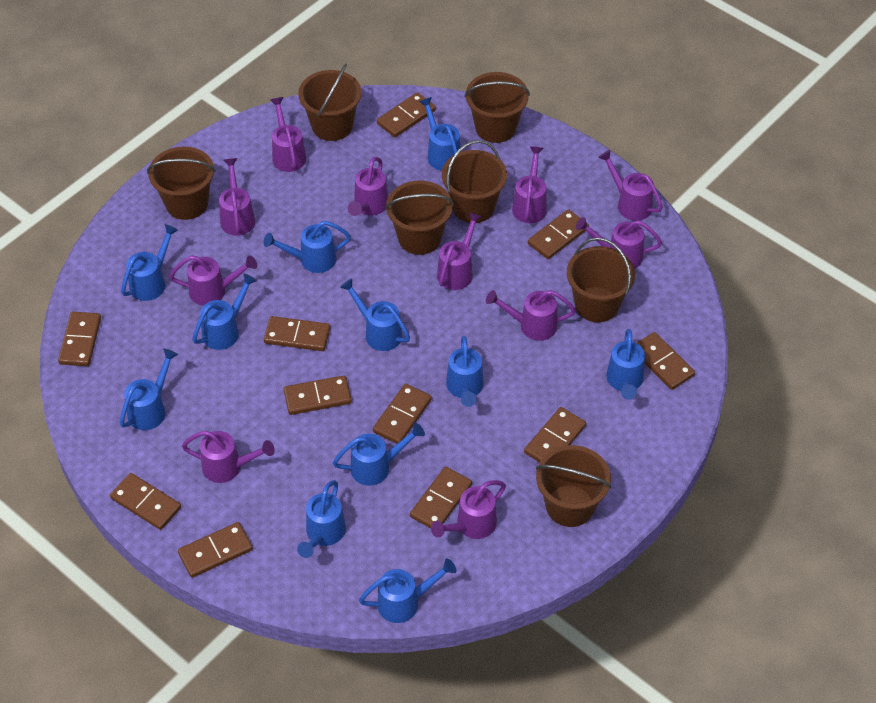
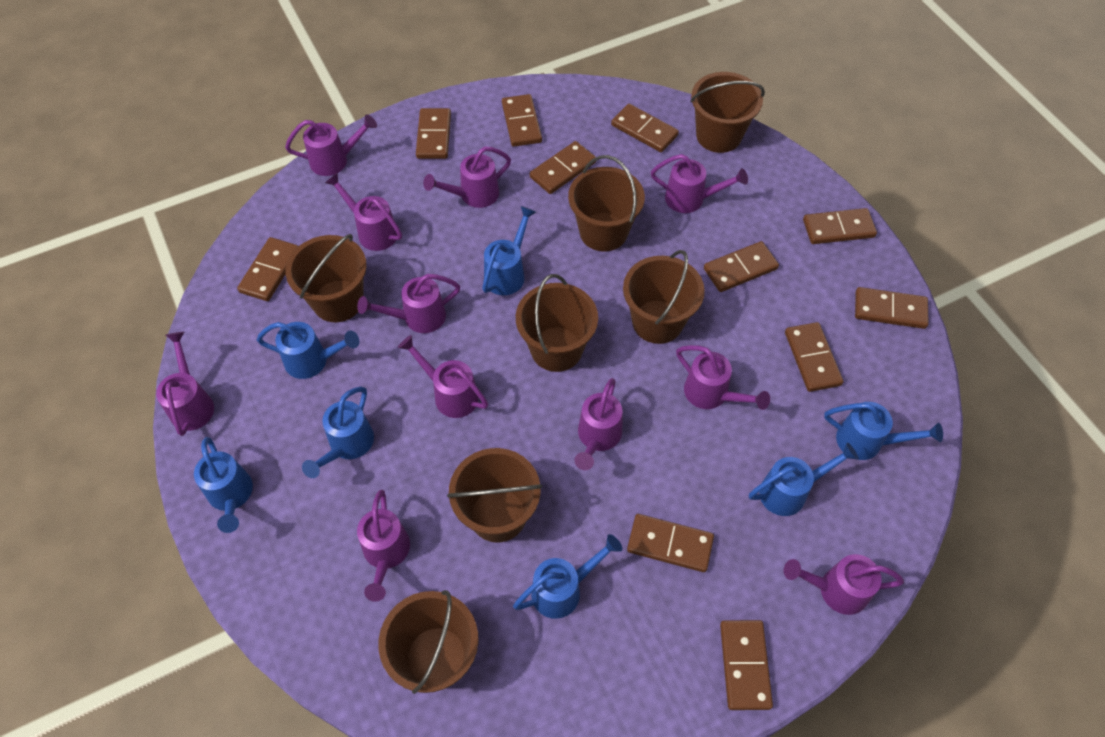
blue watering can: 11 -> 7

